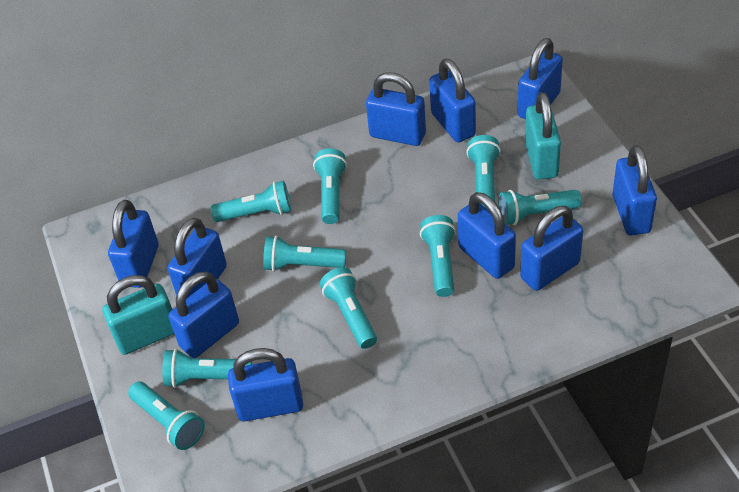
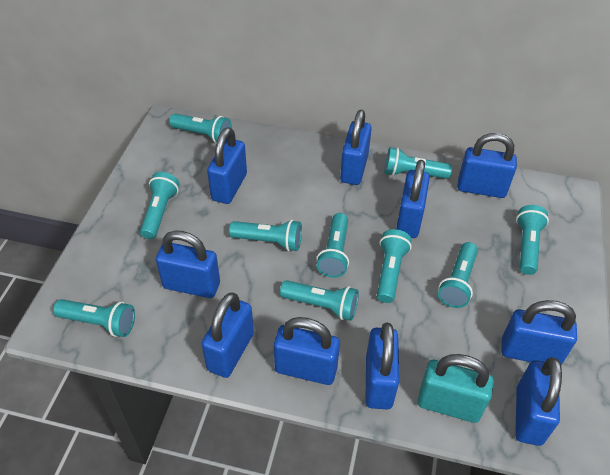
turquoise flashlight: 9 -> 10
turquoise padlock: 2 -> 1

